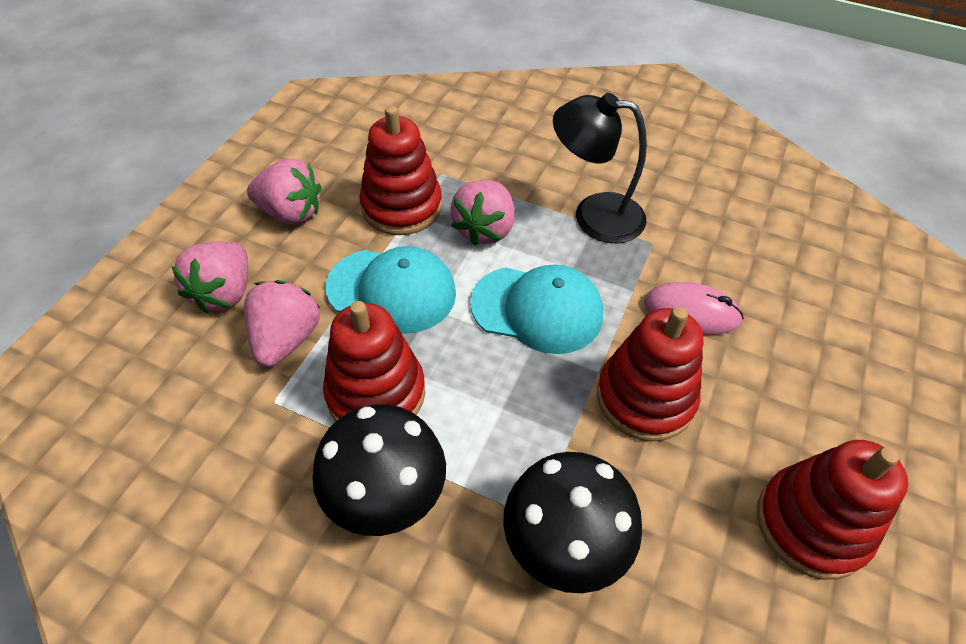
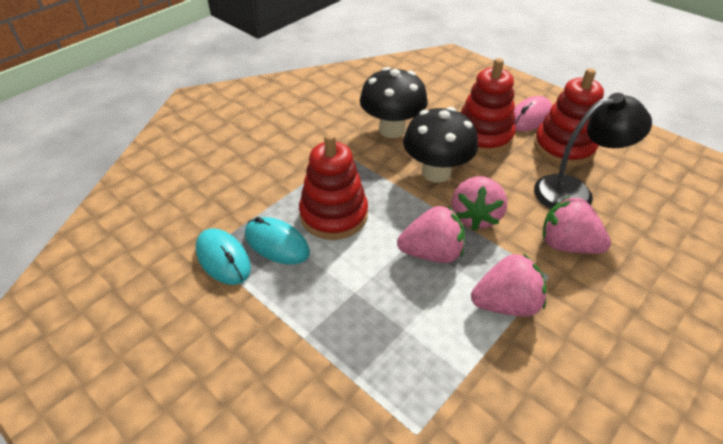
red stacking toy: 4 -> 3
turquoise cap: 2 -> 0
turquoise mouse: 0 -> 2

